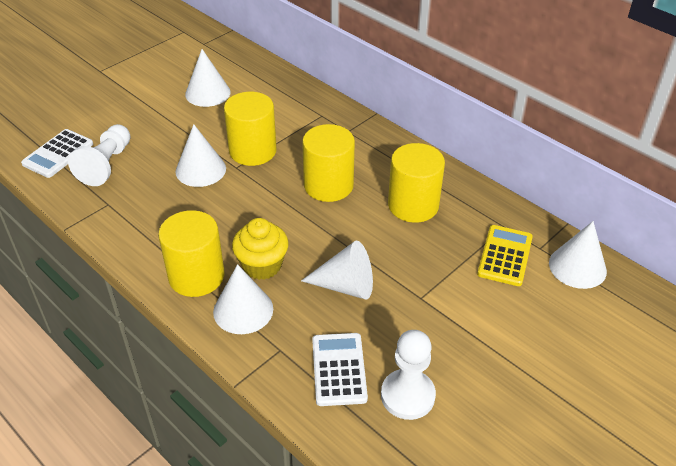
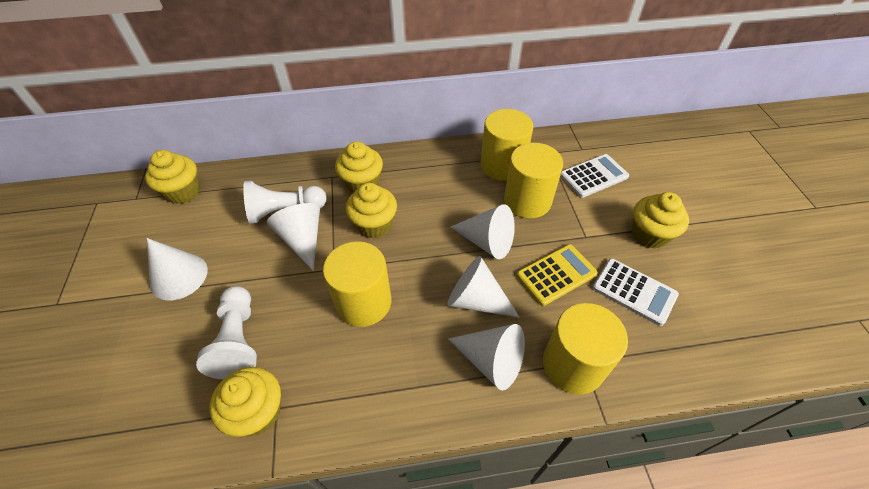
yellow cupcake: 1 -> 5

